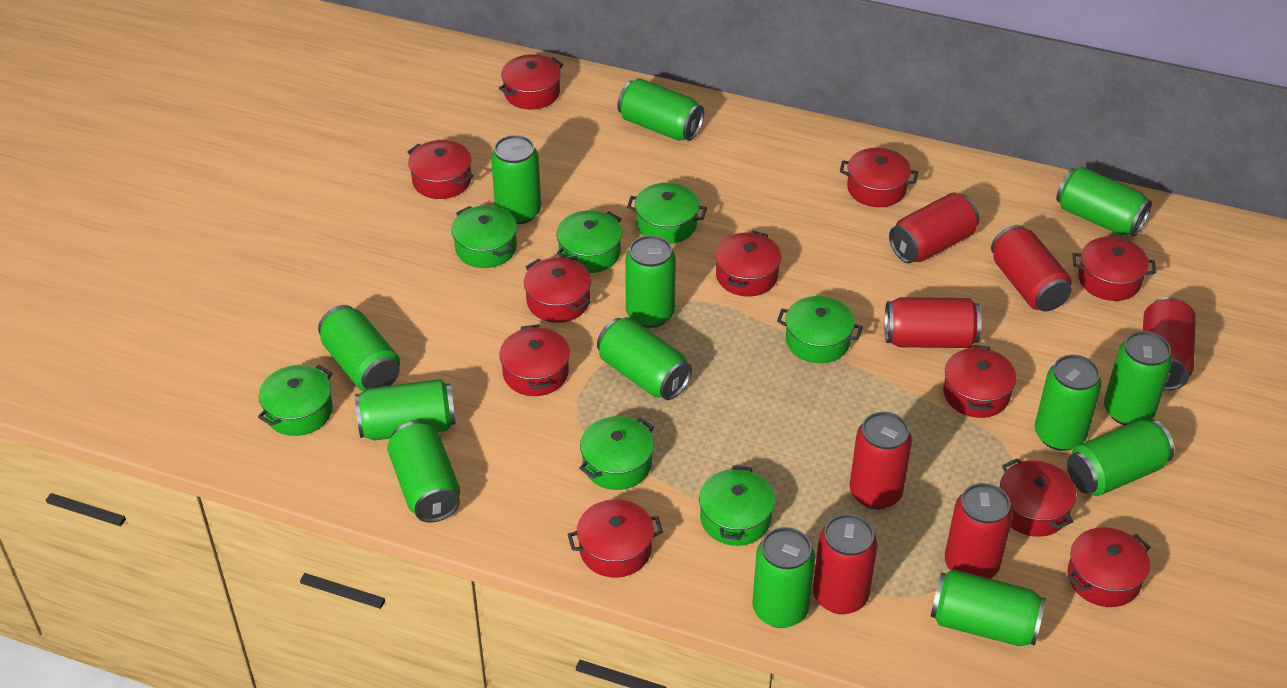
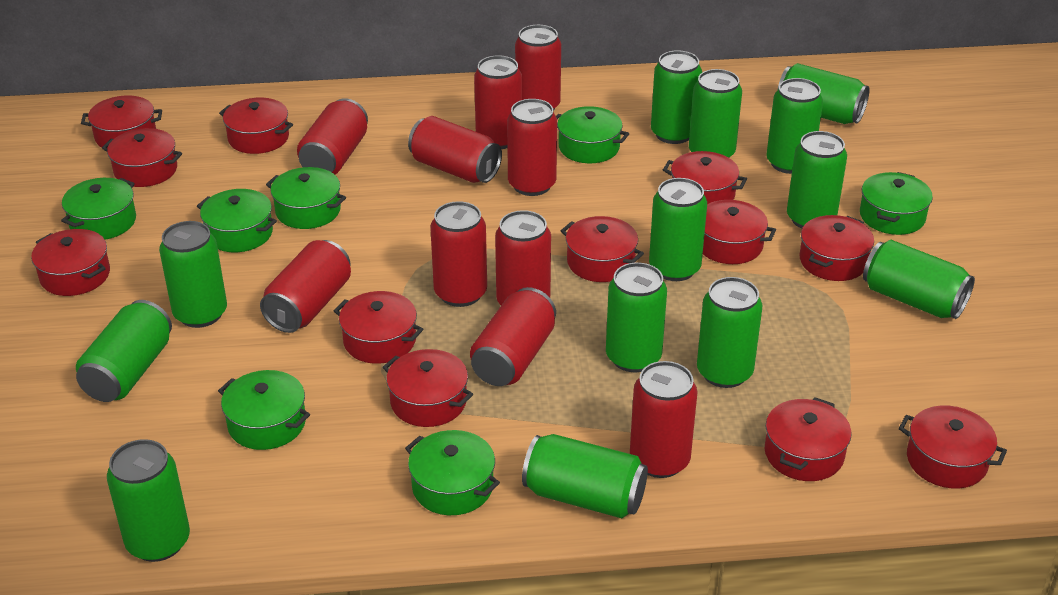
red can: 7 -> 10
red pot: 11 -> 12

